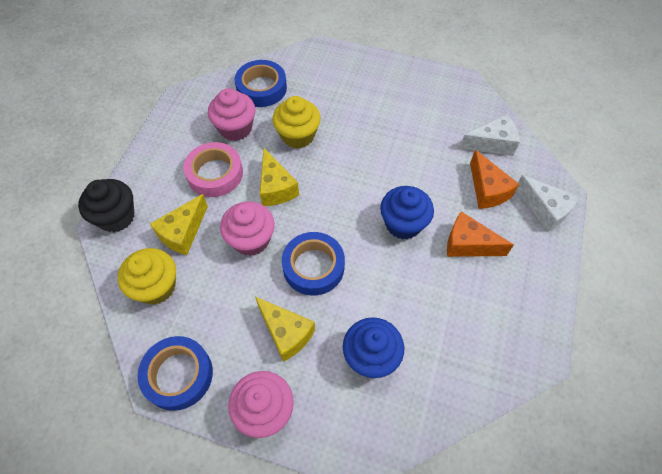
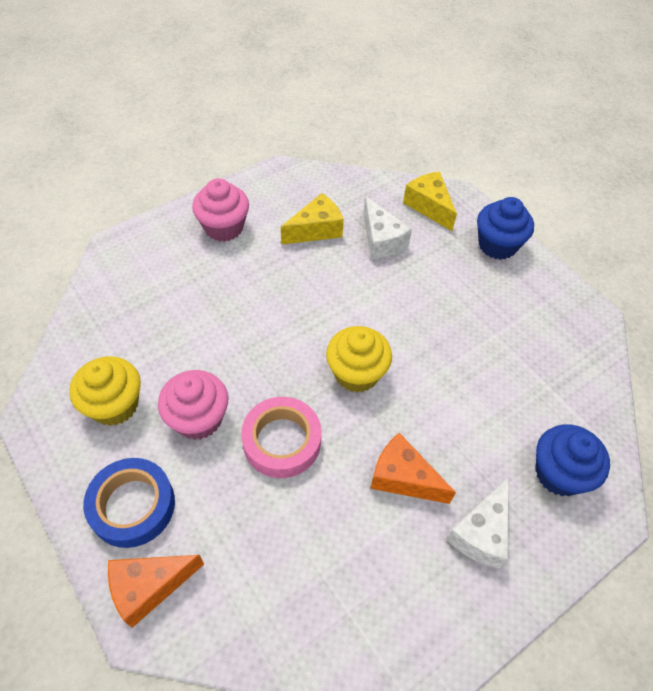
black cupcake: 1 -> 0
blue tape: 3 -> 1
pink cupcake: 3 -> 2
yellow cheese: 3 -> 2

